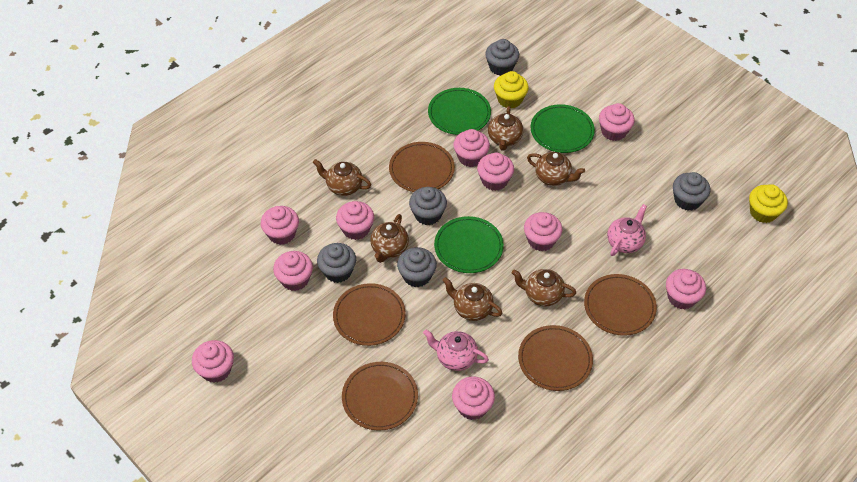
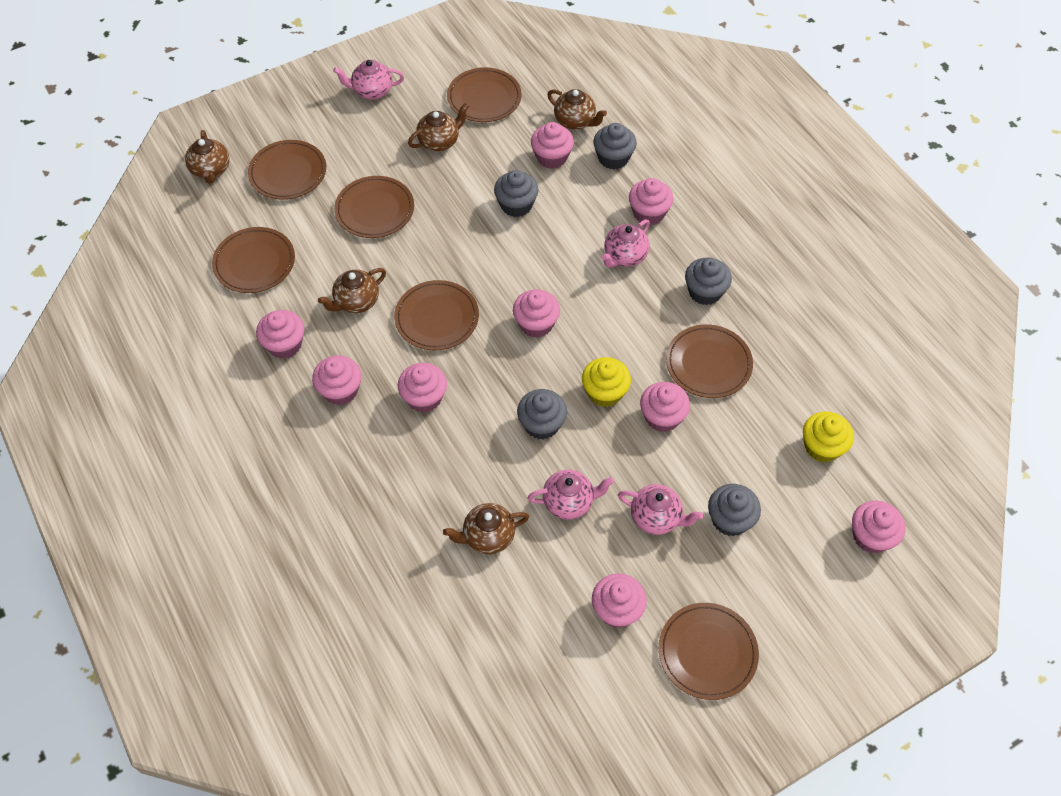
brown plate: 5 -> 7
brown teapot: 6 -> 5
green plate: 3 -> 0
pink cupcake: 10 -> 9
pink teapot: 2 -> 4

